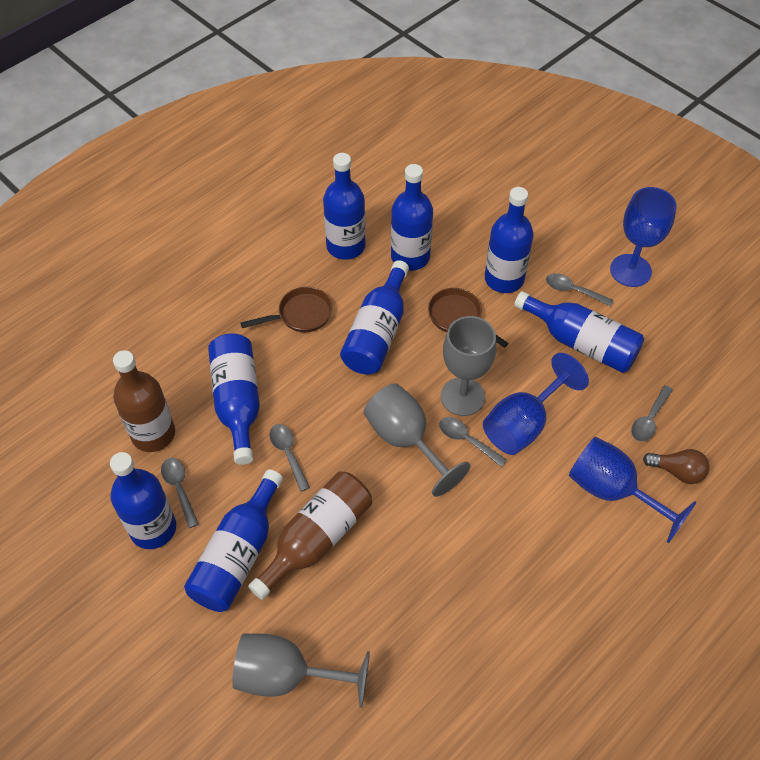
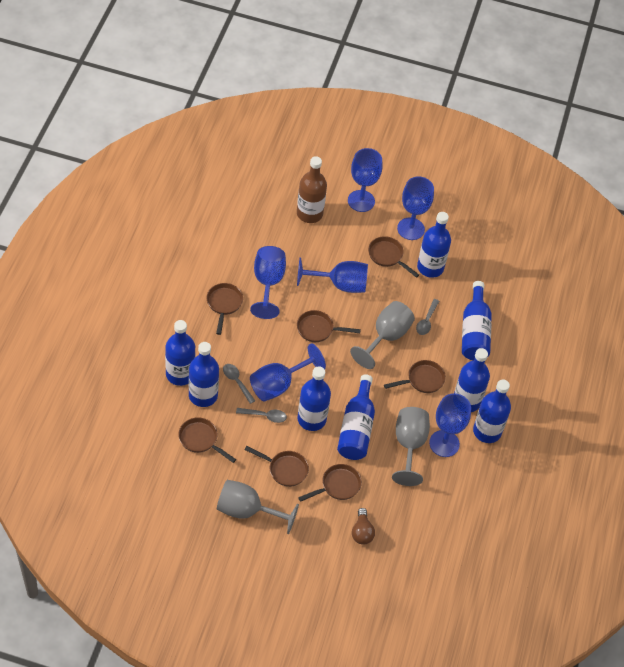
blue goblet: 3 -> 6
brown bottle: 2 -> 1
brown pan: 2 -> 7
grey spoon: 5 -> 3

